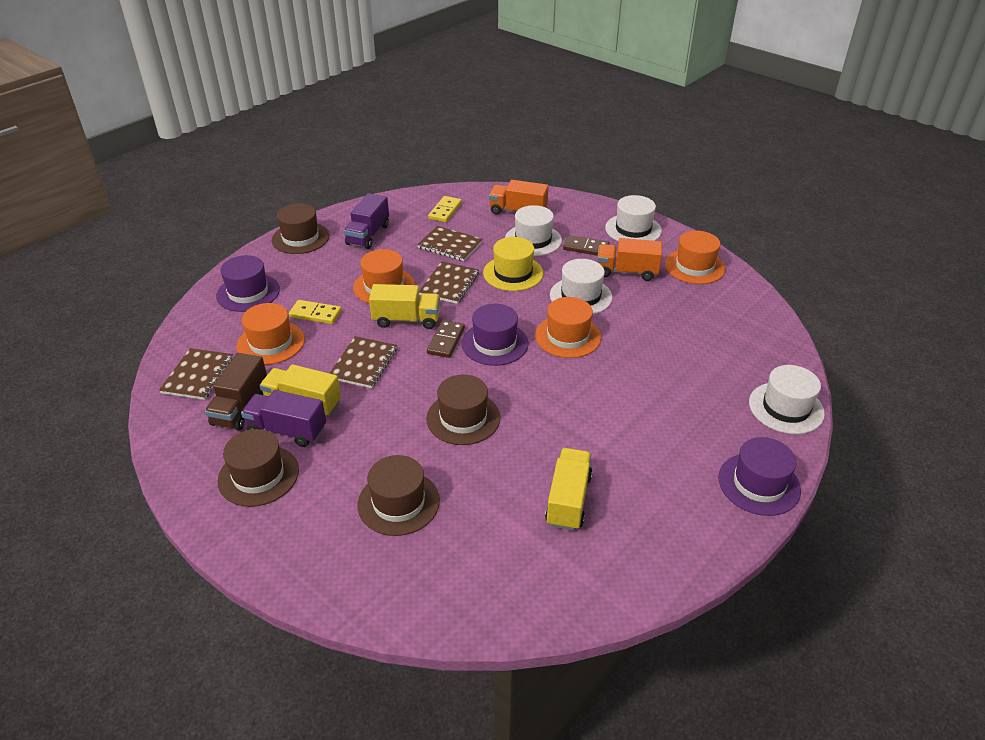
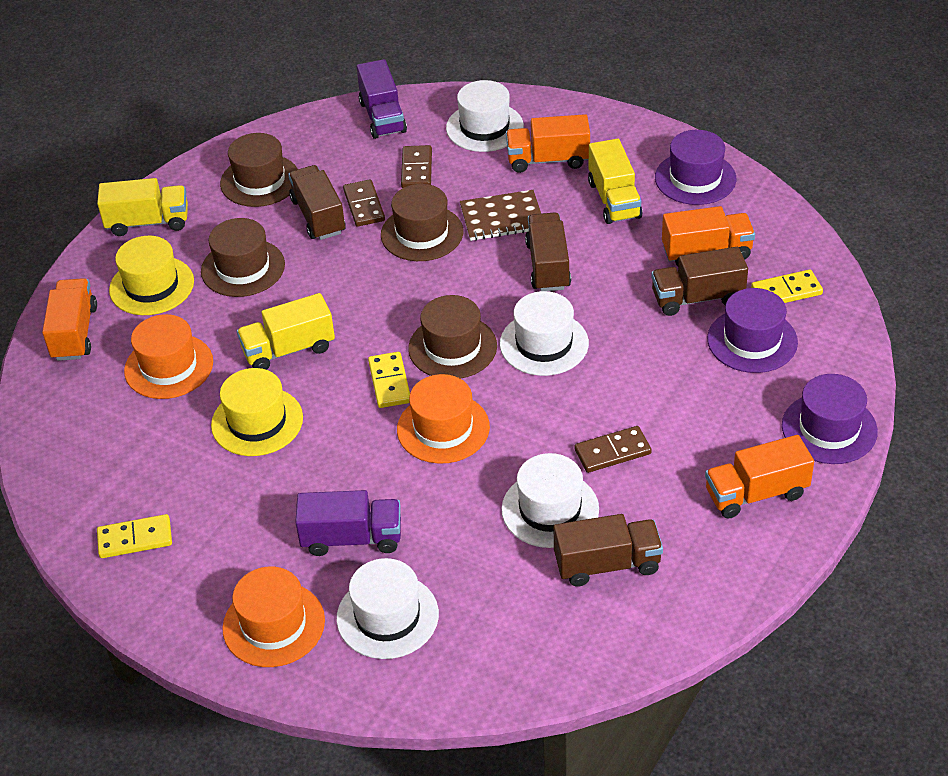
brown domino: 2 -> 3
brown notebook: 4 -> 1
brown truck: 1 -> 4
orange hat: 4 -> 3
orange truck: 2 -> 4
yellow domino: 2 -> 3
yellow hat: 1 -> 2

